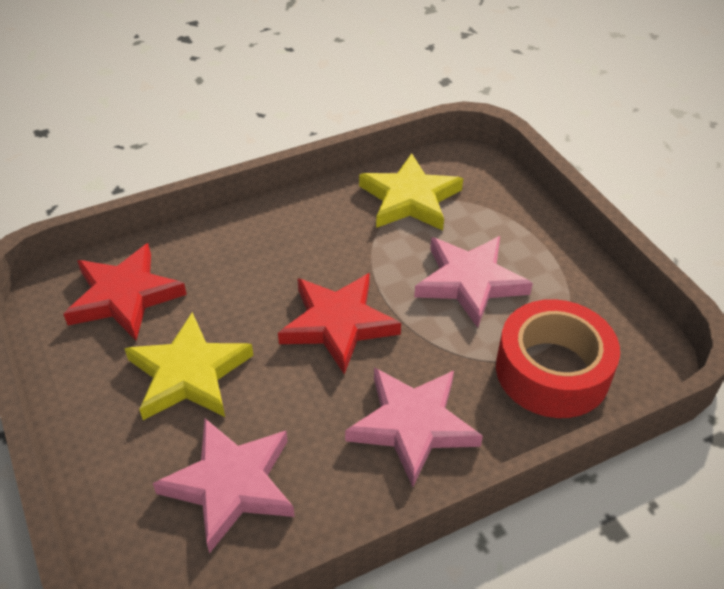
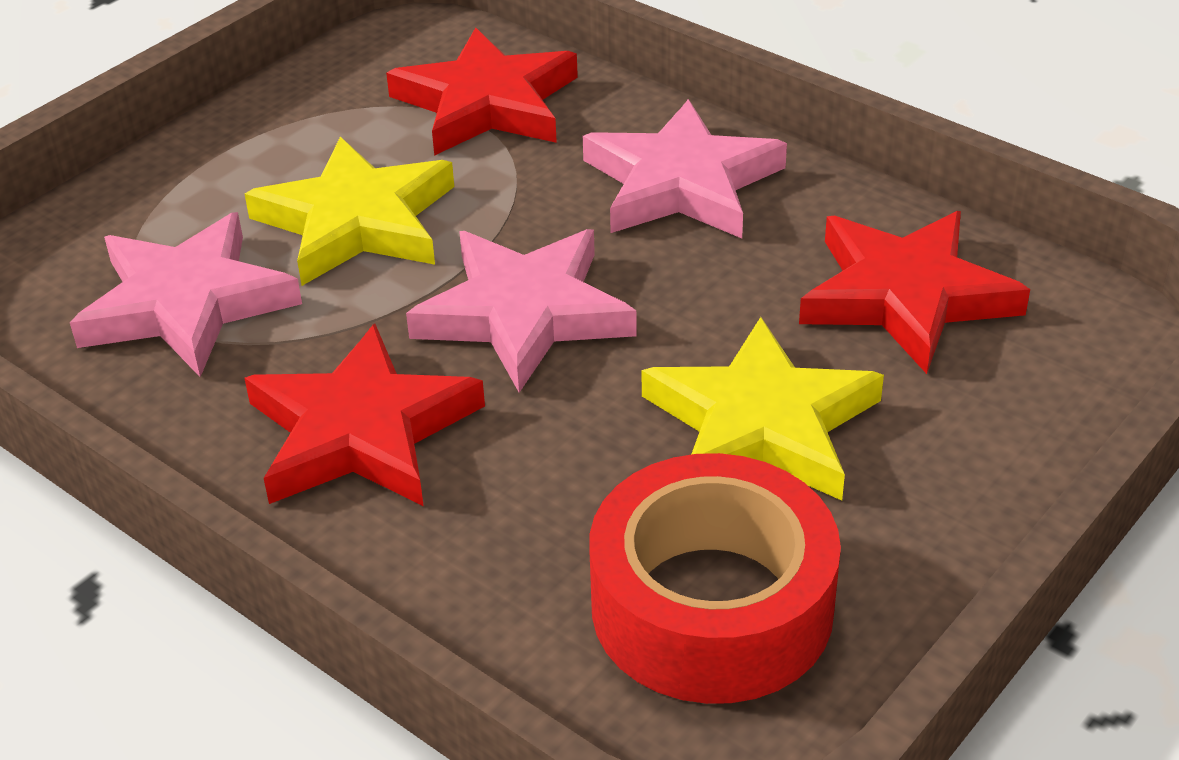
red star: 2 -> 3

